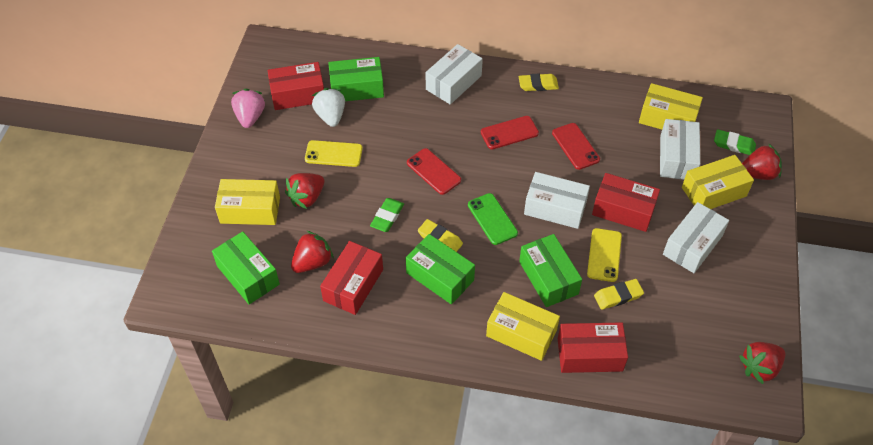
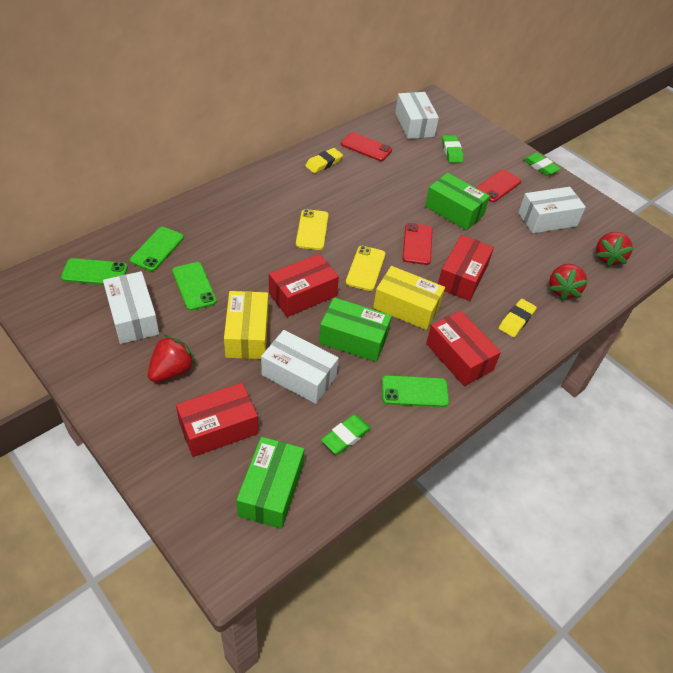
green box: 4 -> 3
green eraser: 2 -> 3
green phone: 1 -> 4
pink strawberry: 1 -> 0
red strawberry: 4 -> 3
white strawberry: 1 -> 0
yellow box: 4 -> 2
yellow eraser: 3 -> 2

